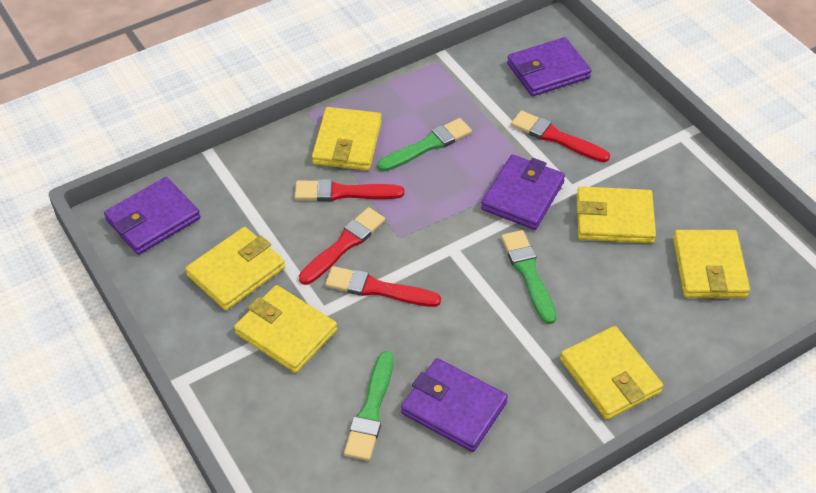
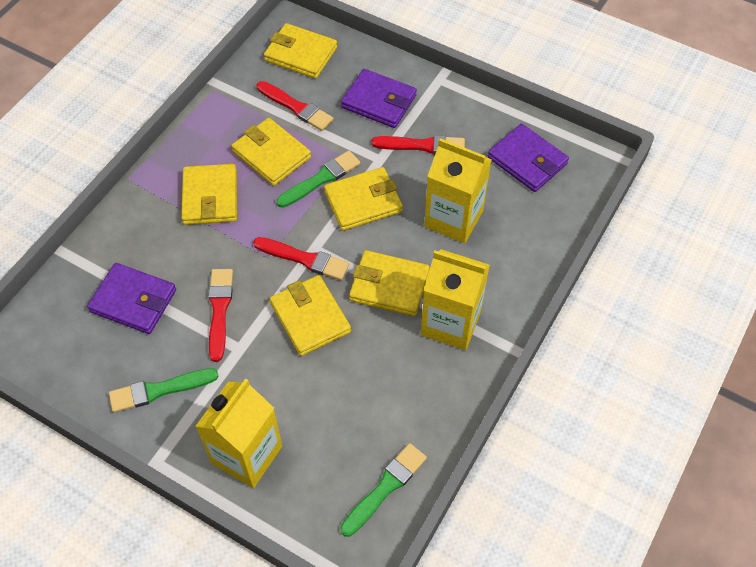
purple wallet: 4 -> 3
yellow carton: 0 -> 3

